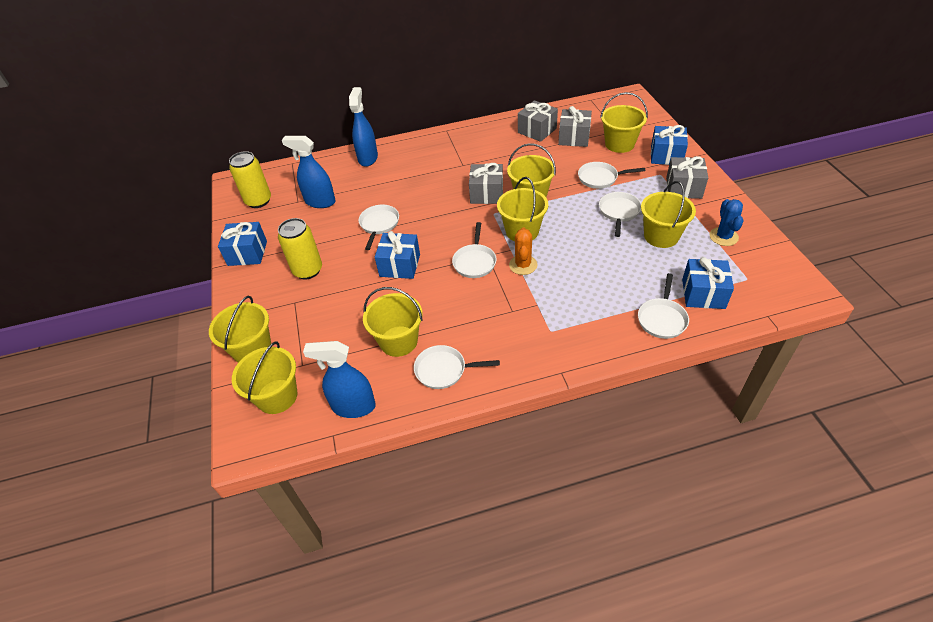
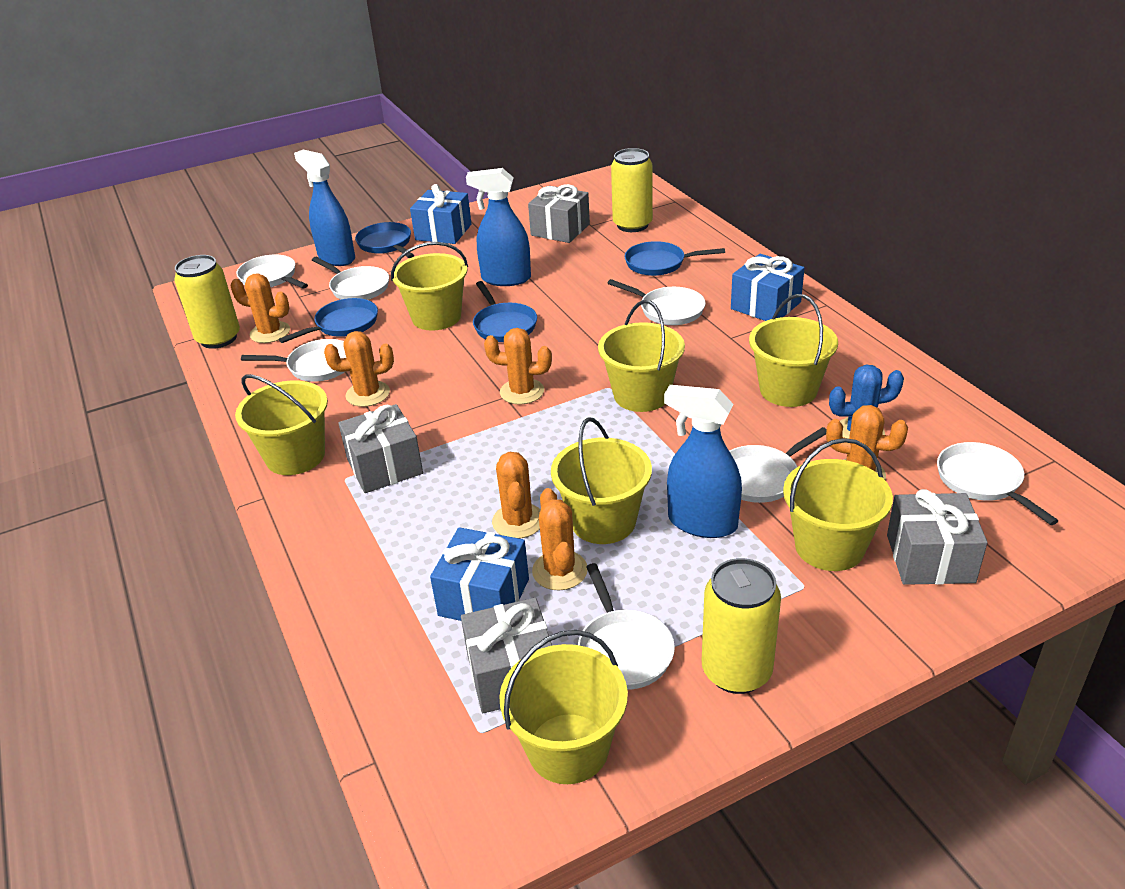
blue gift: 4 -> 3
blue pan: 0 -> 4
orange cactus: 1 -> 6
white pan: 6 -> 7
yellow can: 2 -> 3

